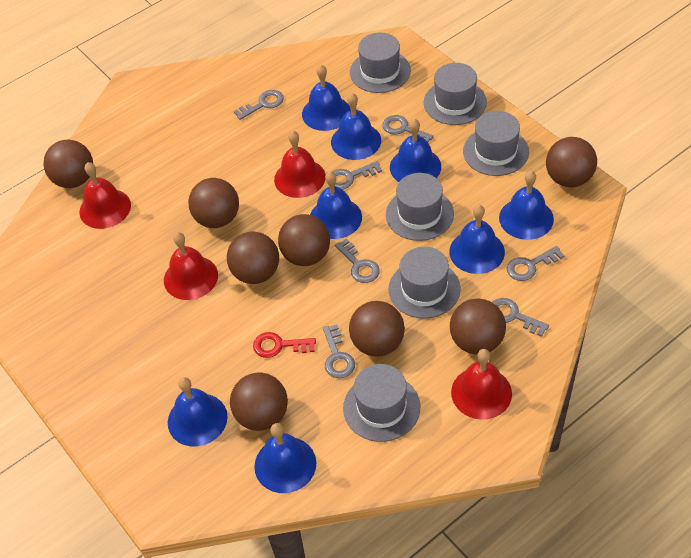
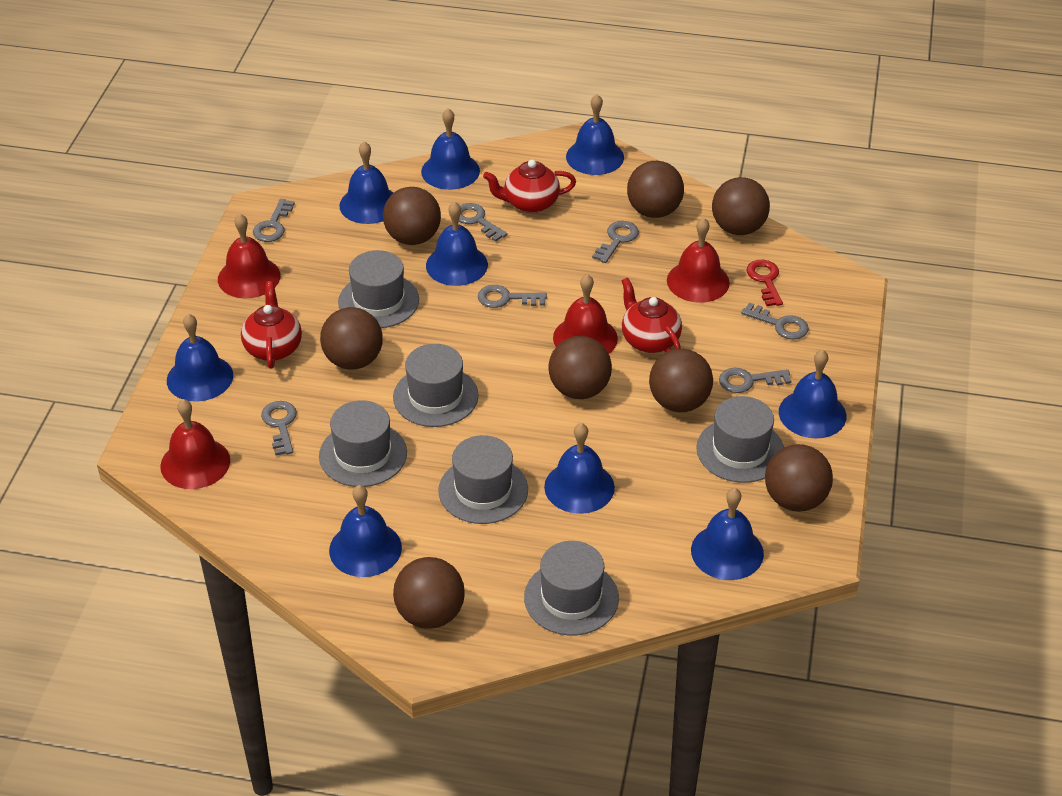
blue bell: 8 -> 9
red teapot: 0 -> 3

